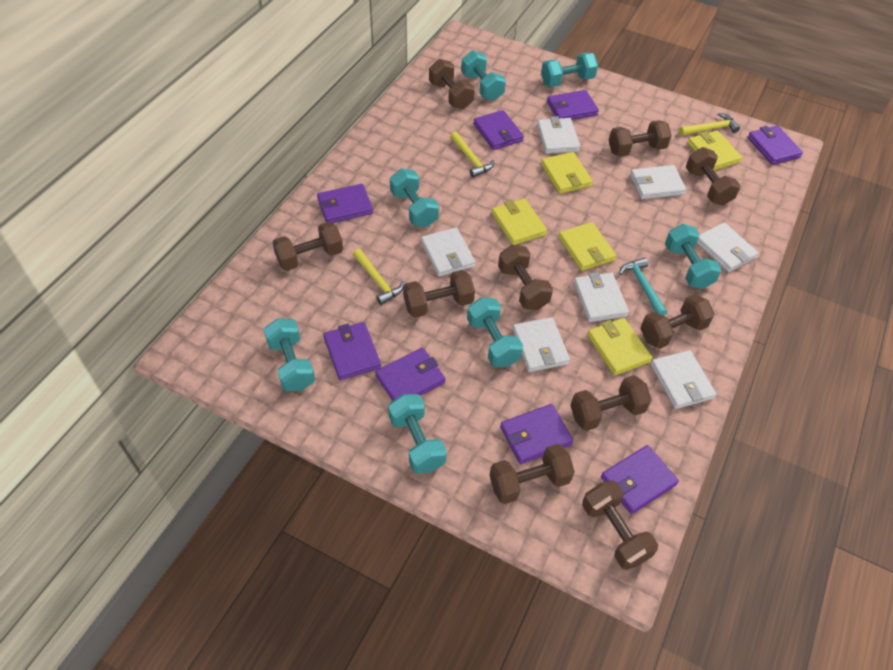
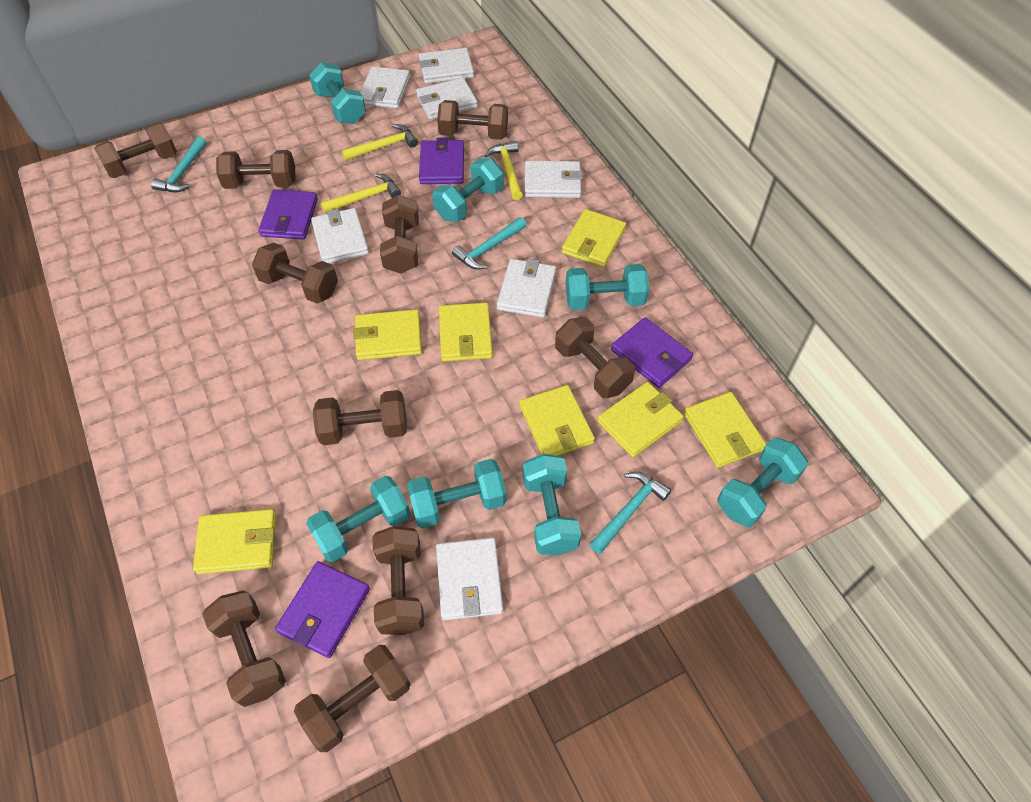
purple wallet: 8 -> 4
turquoise hammer: 1 -> 3
yellow wallet: 5 -> 7

